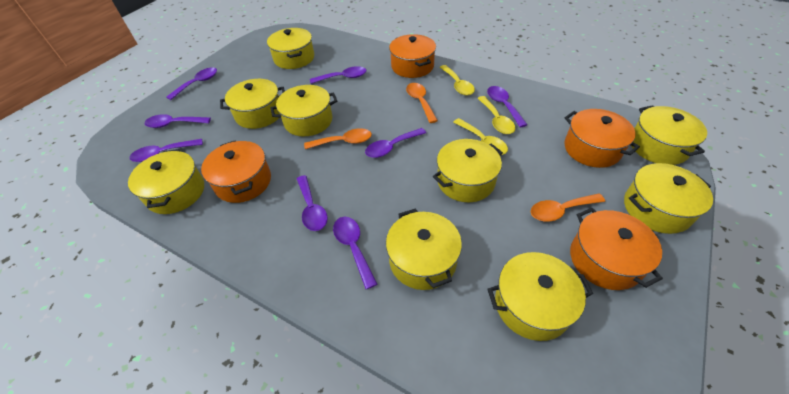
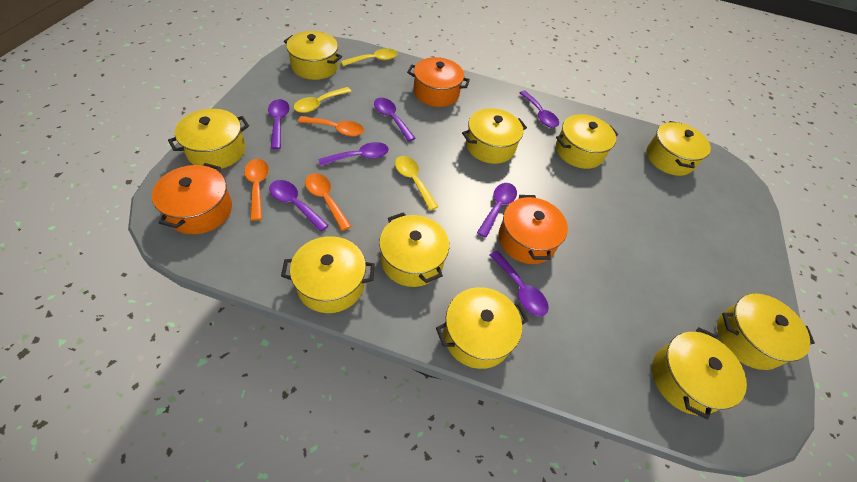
orange pot: 4 -> 3
purple spoon: 8 -> 7
yellow pot: 9 -> 10

